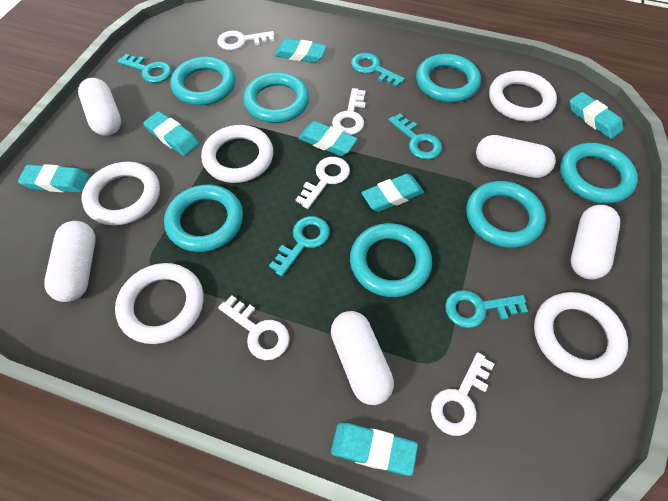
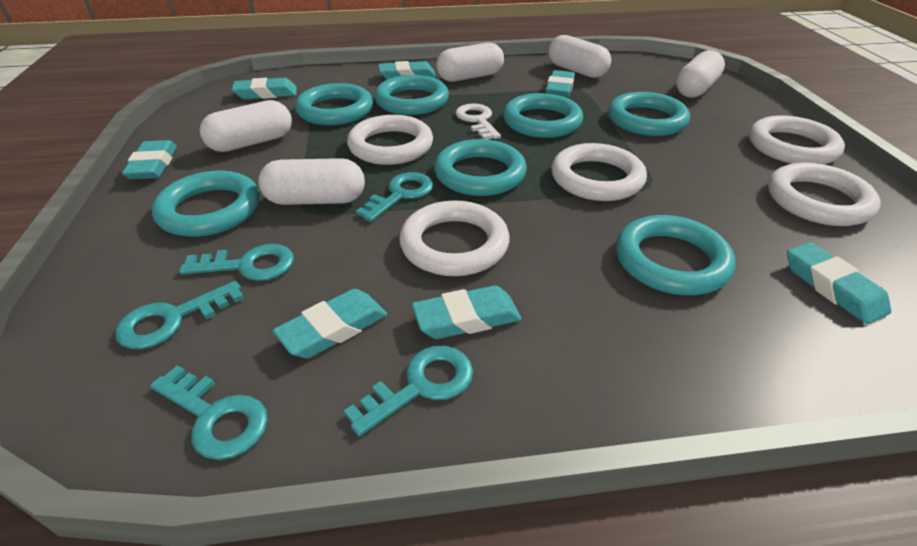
white key: 5 -> 1

